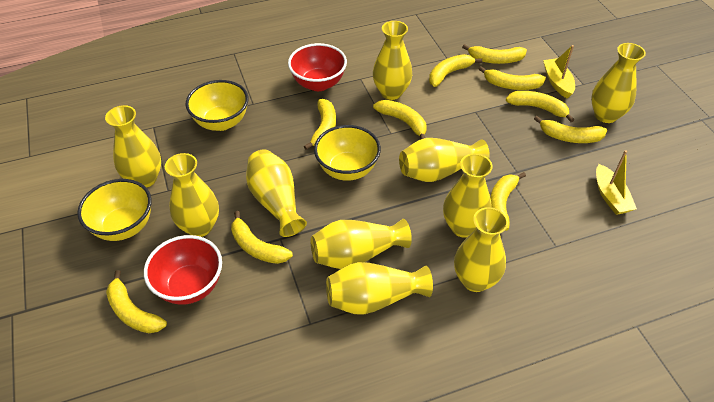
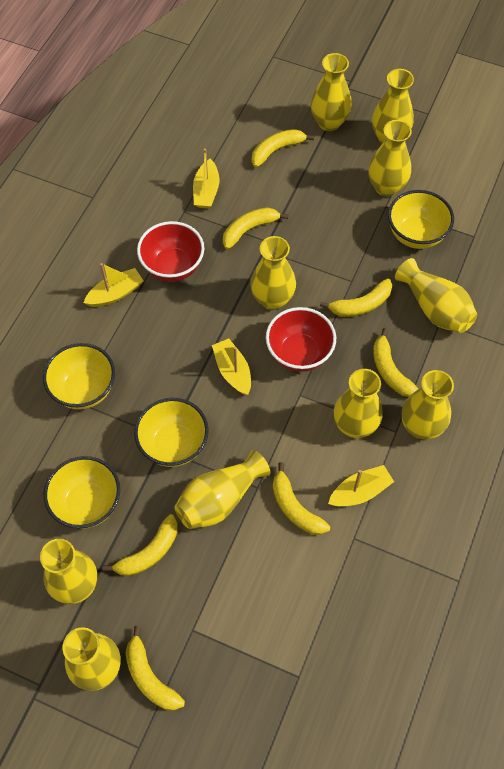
yellow banana: 10 -> 7
yellow boat: 2 -> 4
yellow bowl: 3 -> 4

